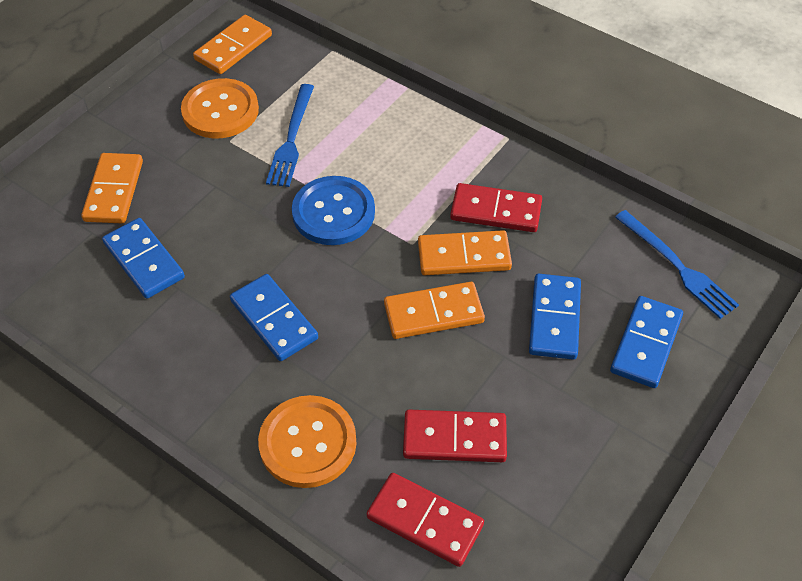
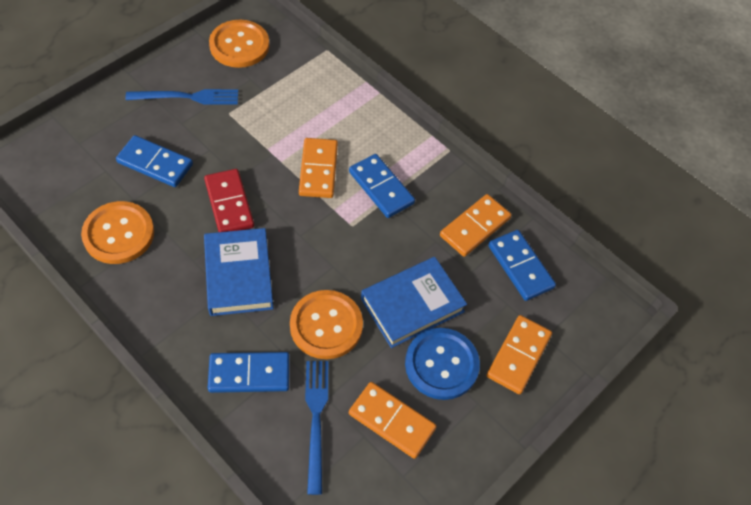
blue book: 0 -> 2
orange button: 2 -> 3
red domino: 3 -> 1

